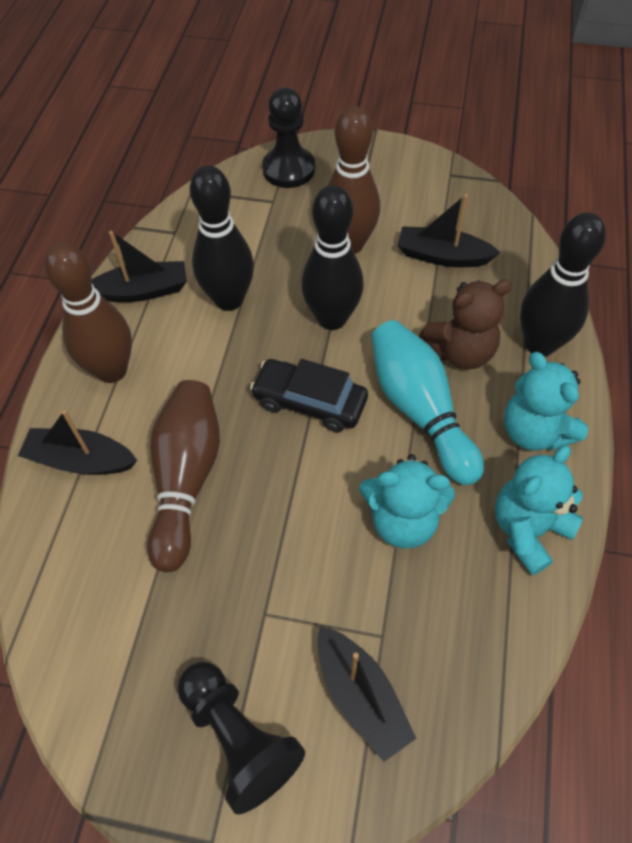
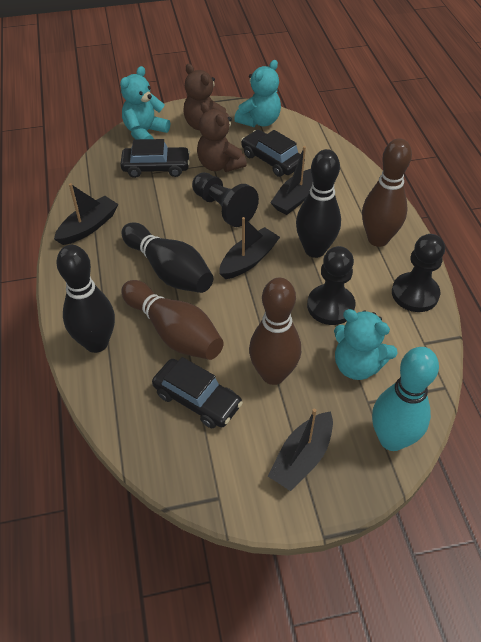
black car: 1 -> 3
black pawn: 2 -> 3
brown teddy bear: 1 -> 2

